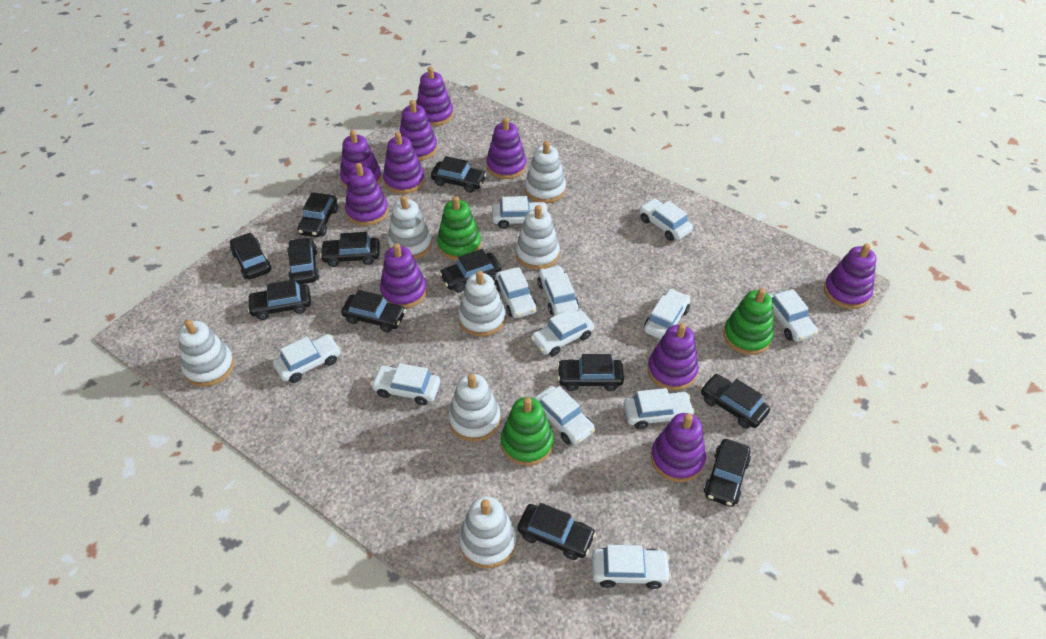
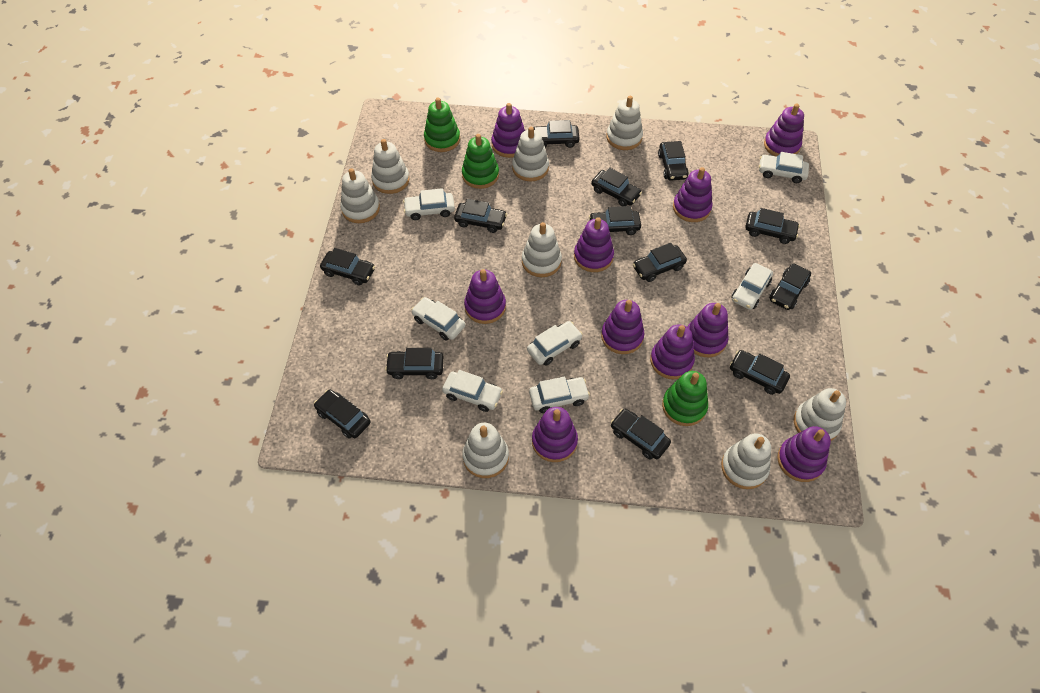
black car: 12 -> 13
white car: 12 -> 7
white stacking toy: 7 -> 8

